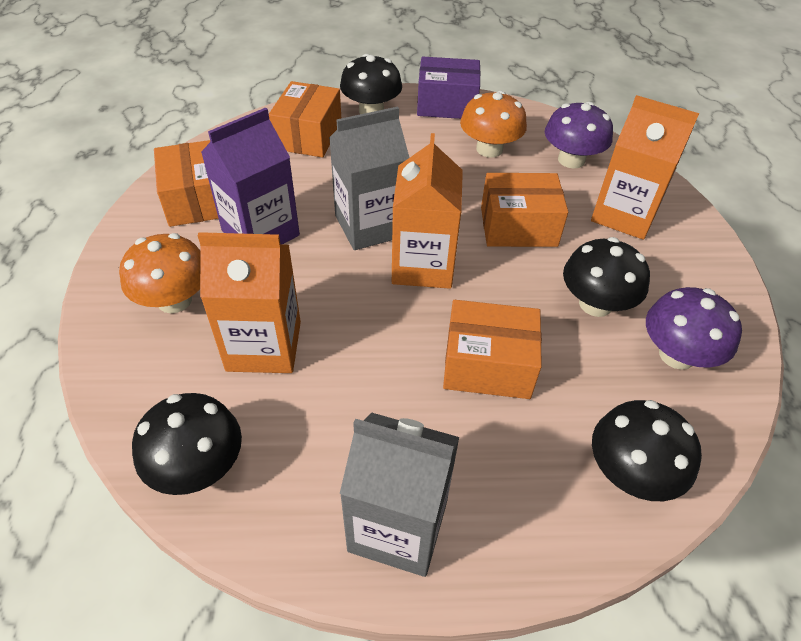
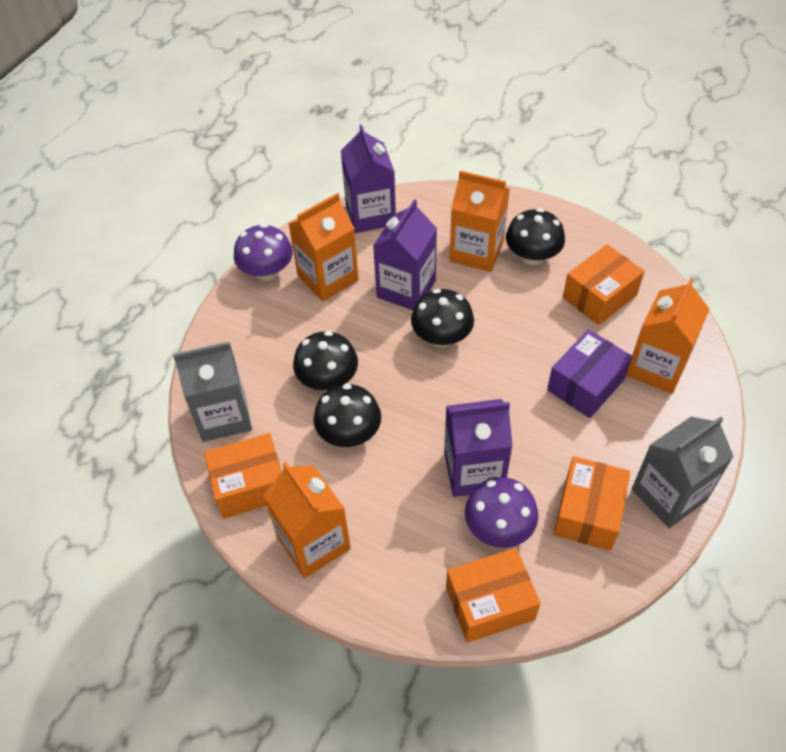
orange carton: 3 -> 4
orange mushroom: 2 -> 0
purple carton: 1 -> 3

